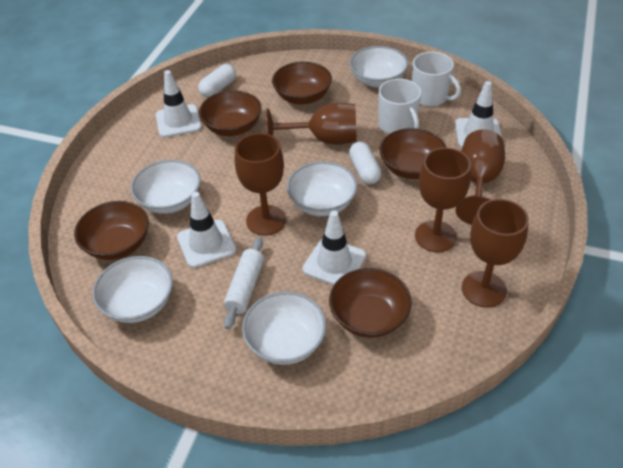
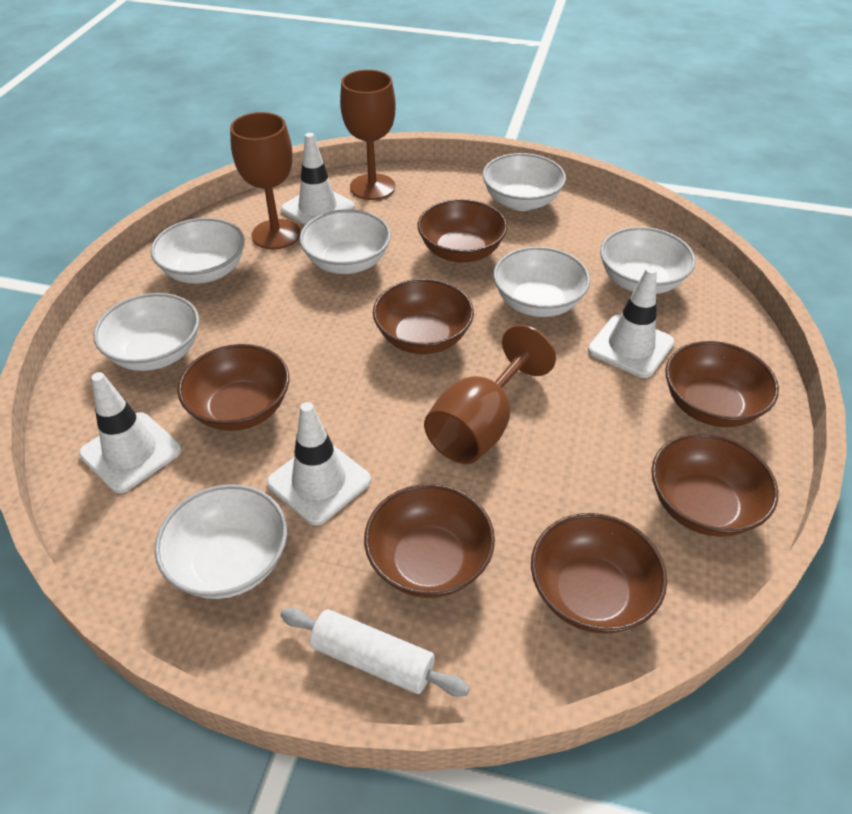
brown bowl: 5 -> 7
brown goblet: 5 -> 3
white bowl: 5 -> 7
white capsule: 2 -> 0
white mug: 2 -> 0

